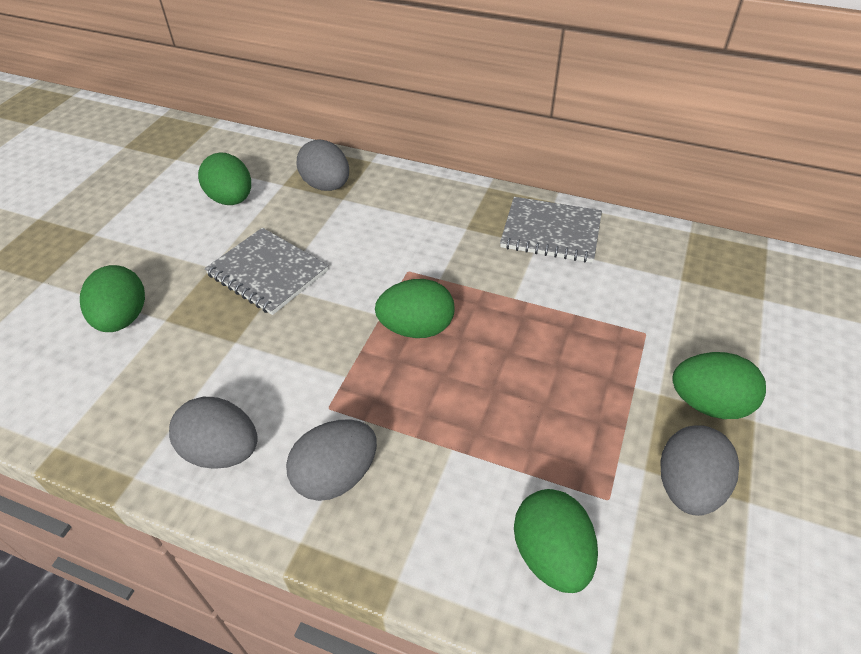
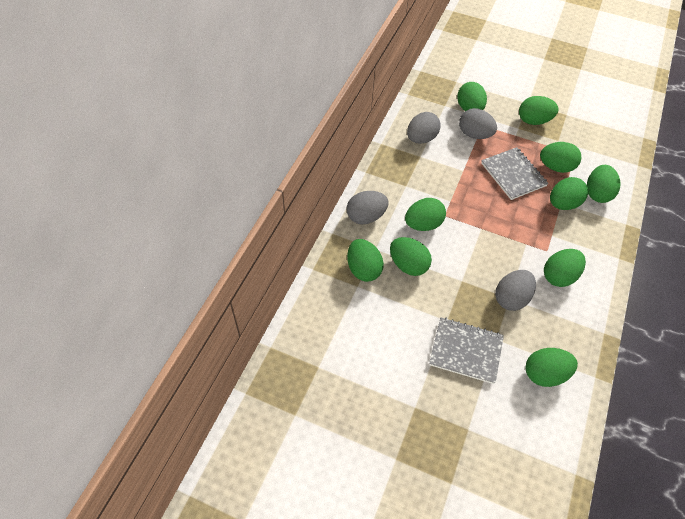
green egg: 5 -> 10

